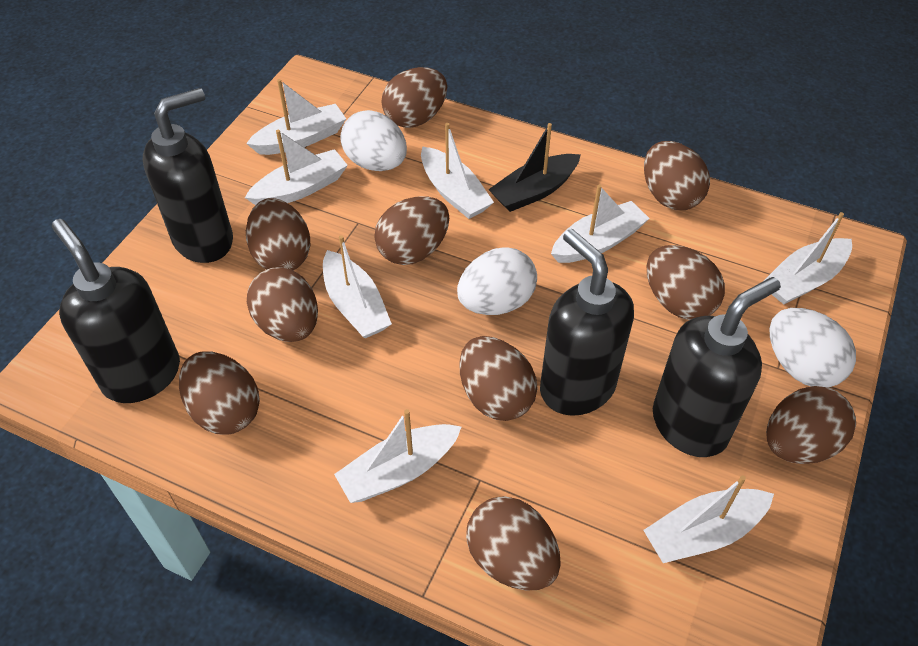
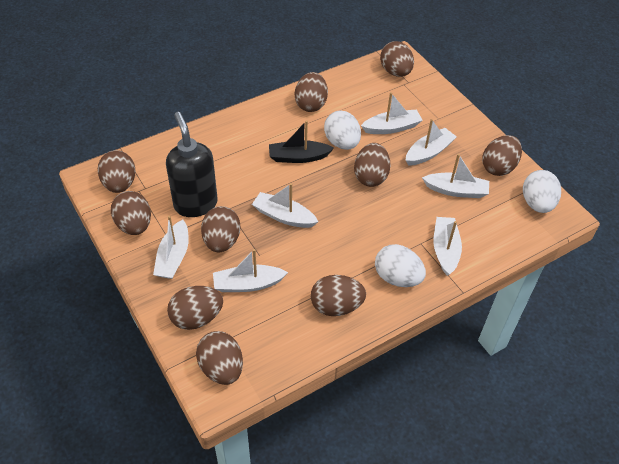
black soap dispenser: 4 -> 1
white boat: 8 -> 7

